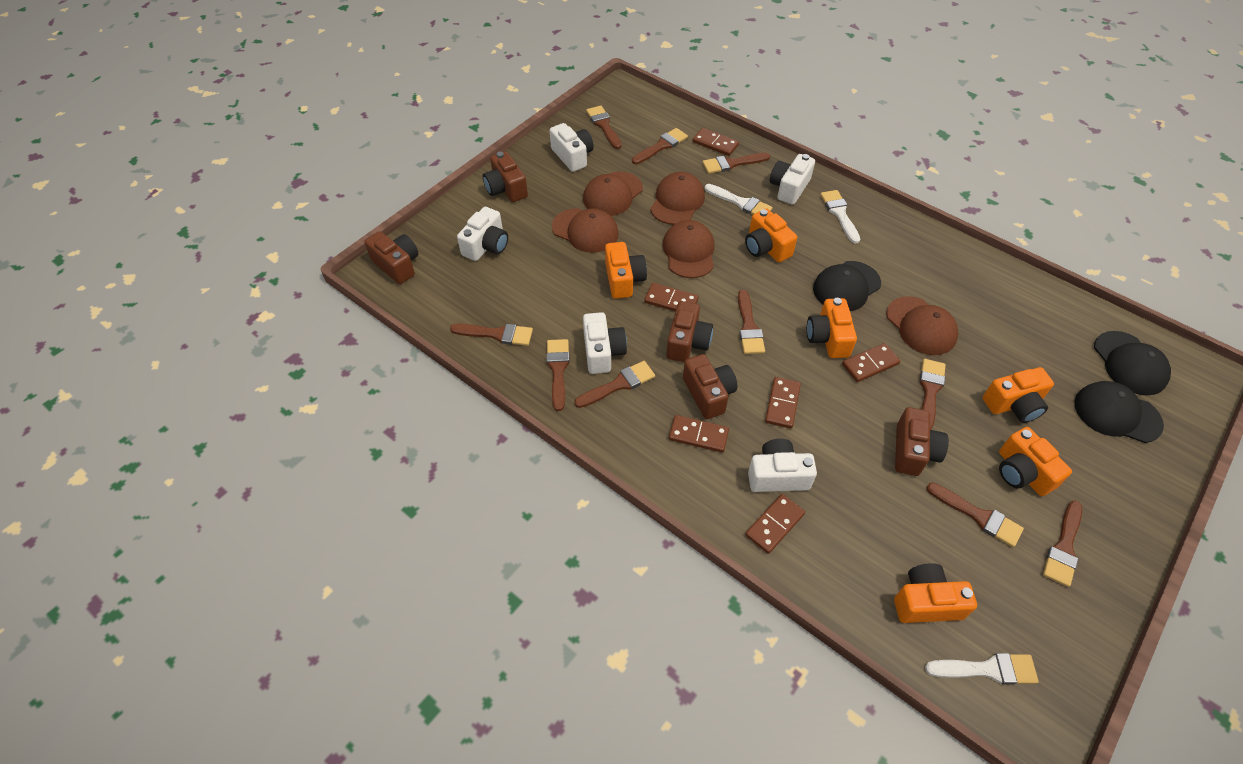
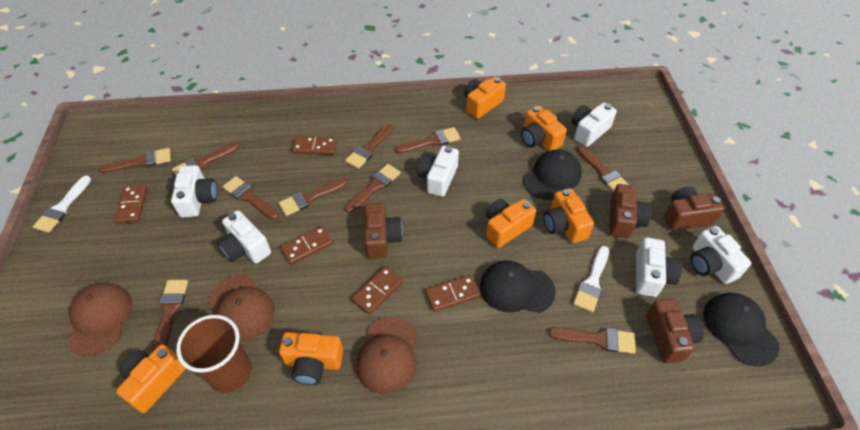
brown camera: 5 -> 4
brown cap: 5 -> 3
brown cup: 0 -> 1
brown domino: 6 -> 5
white brush: 3 -> 2
white camera: 5 -> 6

